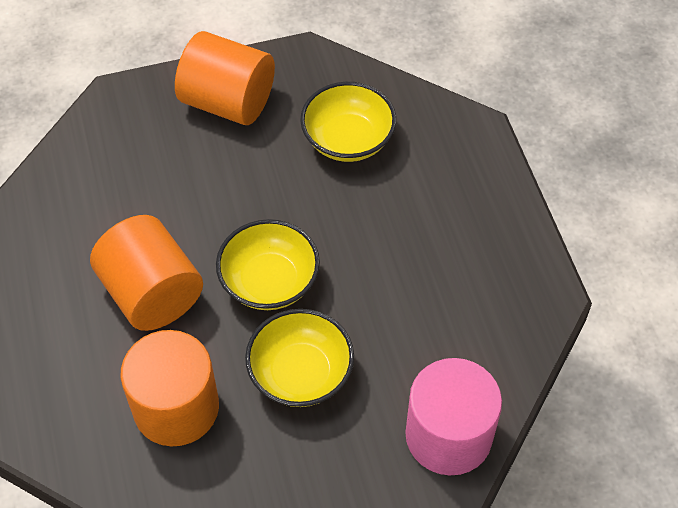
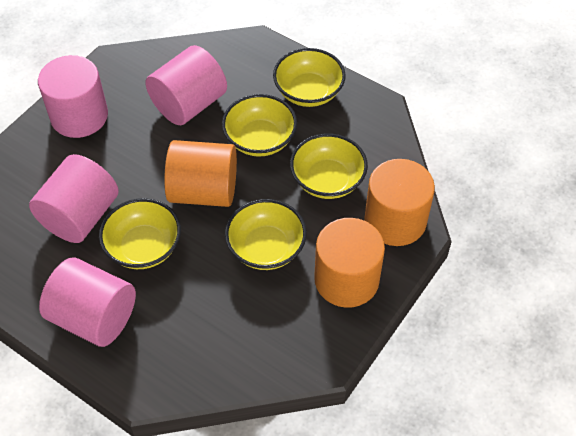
pink cylinder: 1 -> 4
yellow bowl: 3 -> 5

